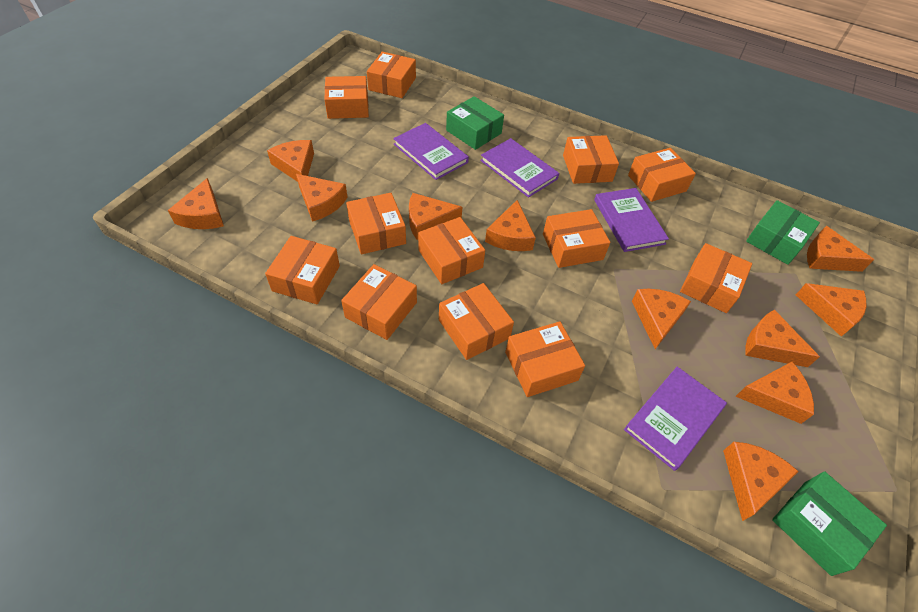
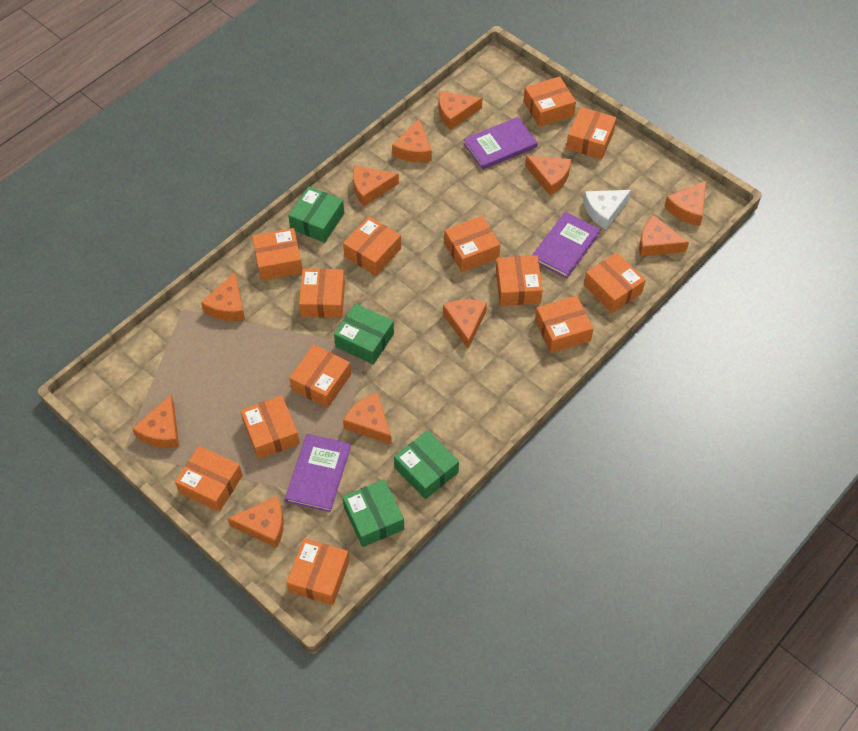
green box: 3 -> 4
orange box: 12 -> 13
purple book: 4 -> 3
white cheese: 0 -> 1

